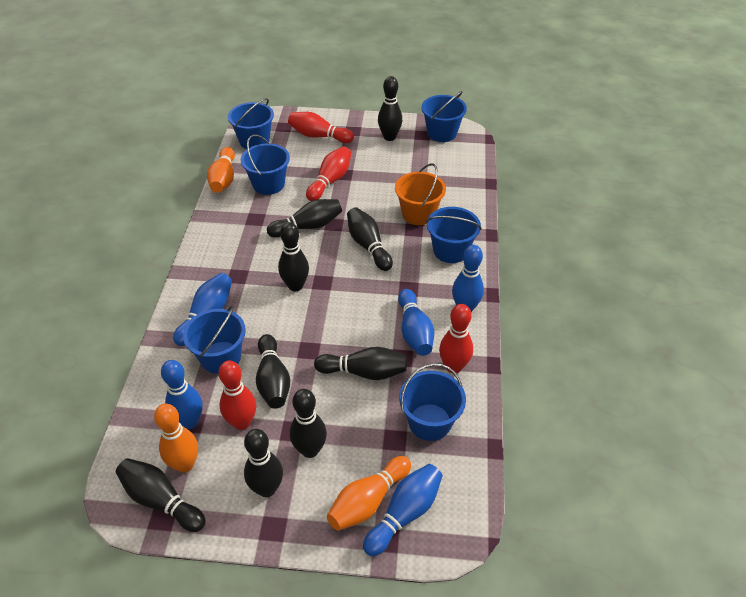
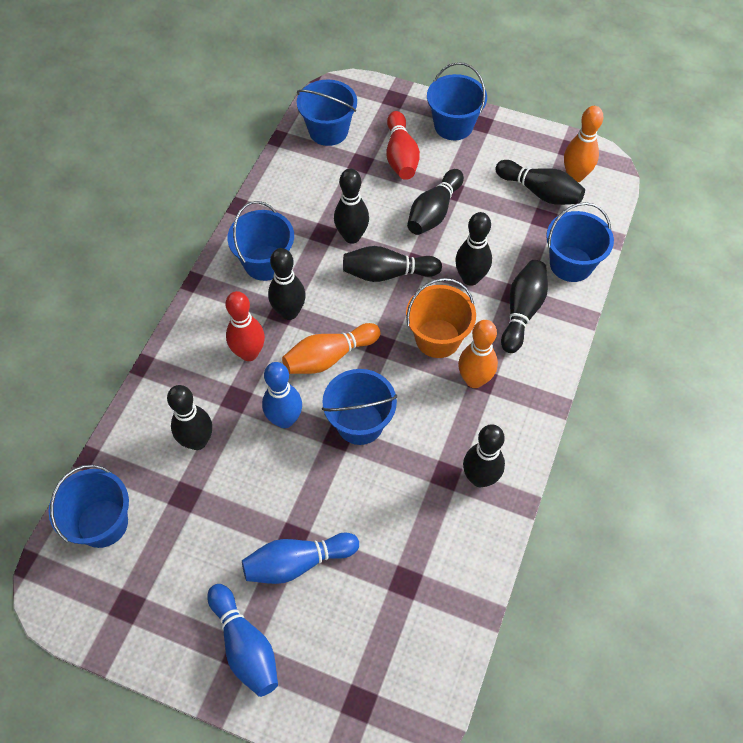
blue bowling pin: 5 -> 3
red bowling pin: 4 -> 2

